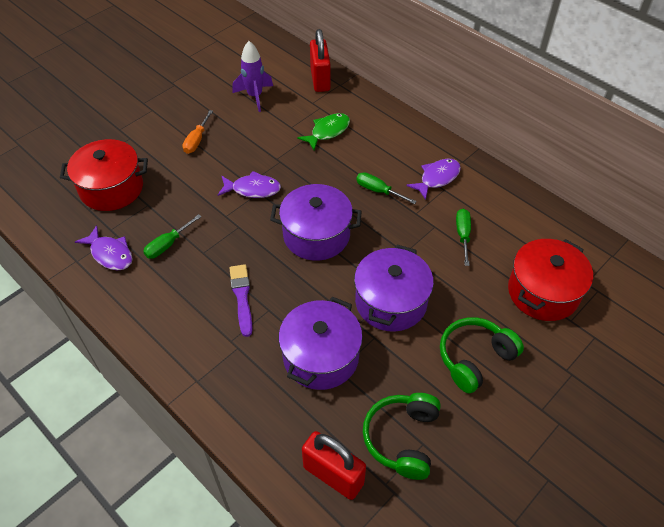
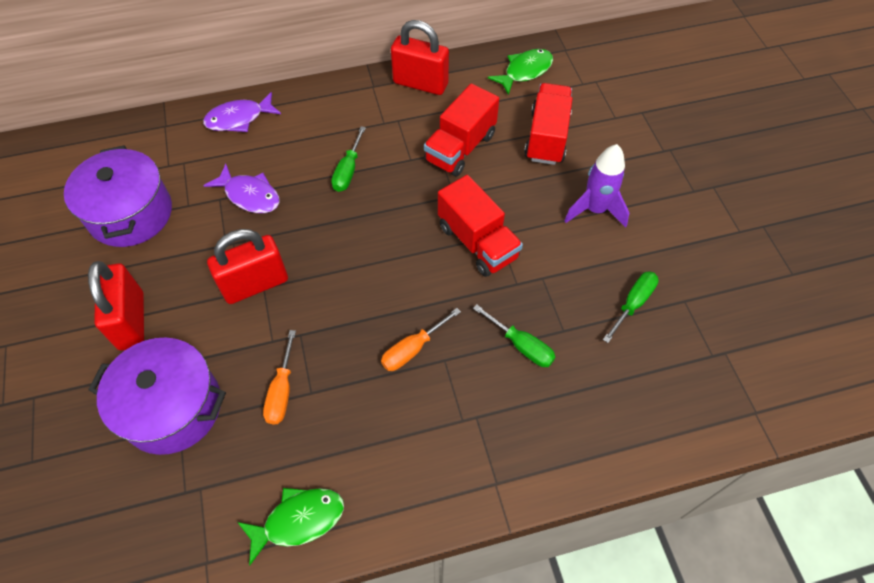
green fish: 1 -> 2
green headphones: 2 -> 0
orange screwdriver: 1 -> 2
purple brush: 1 -> 0
purple fish: 3 -> 2
purple pot: 3 -> 2
red padlock: 2 -> 3
red pot: 2 -> 0
red truck: 0 -> 3

